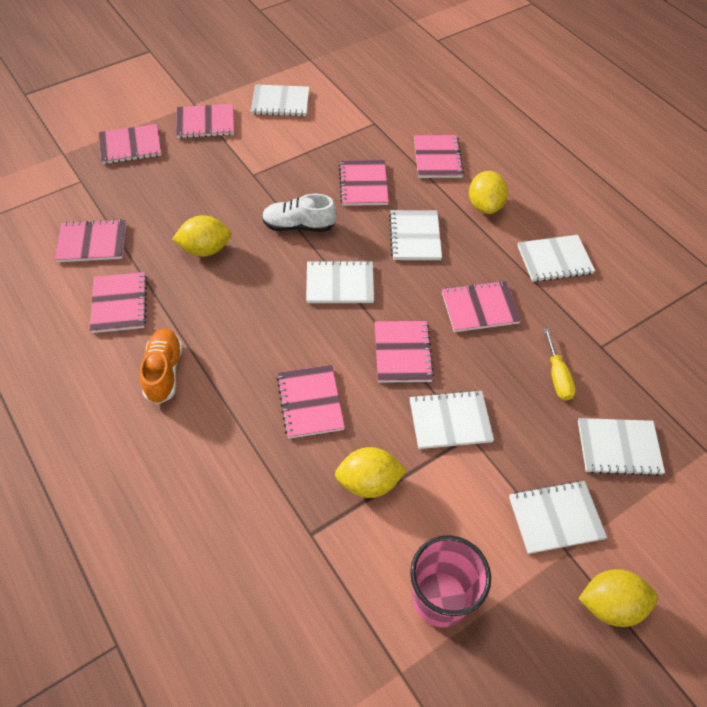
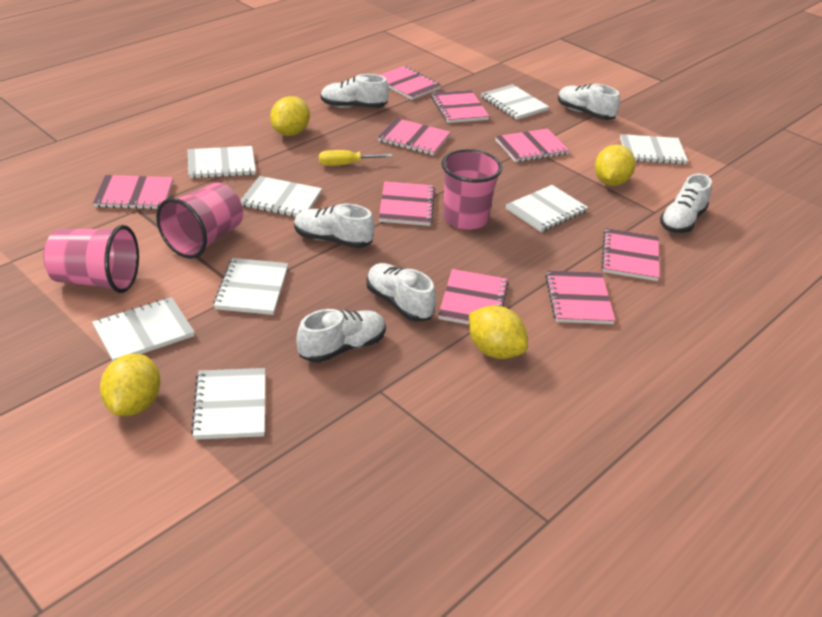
orange shoe: 1 -> 0
pink cup: 1 -> 3
white notebook: 7 -> 8
white shoe: 1 -> 6

